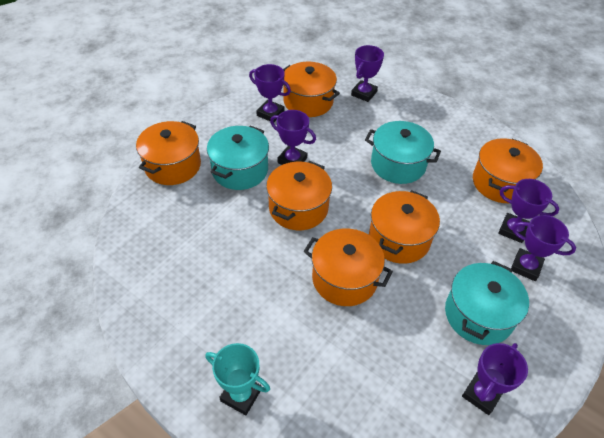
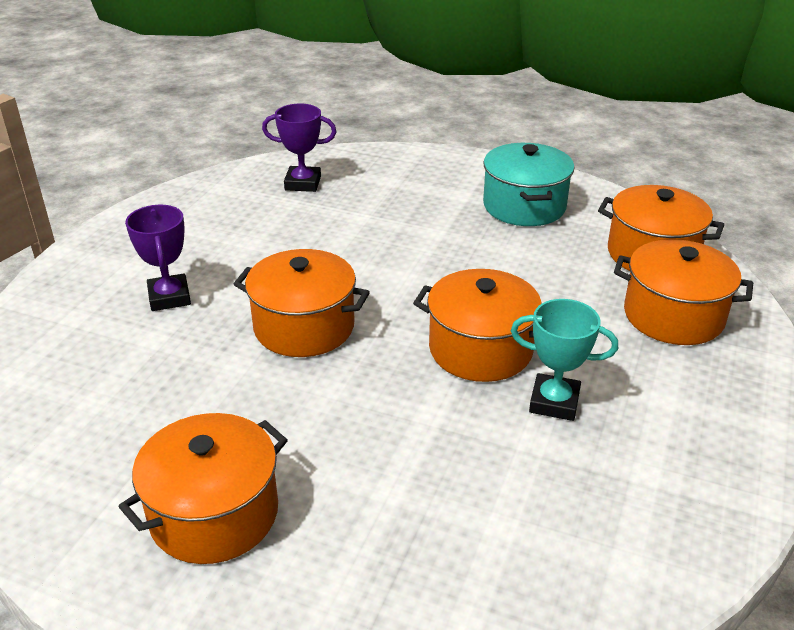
orange pot: 6 -> 5
purple trophy: 6 -> 2
turquoise pot: 3 -> 1

